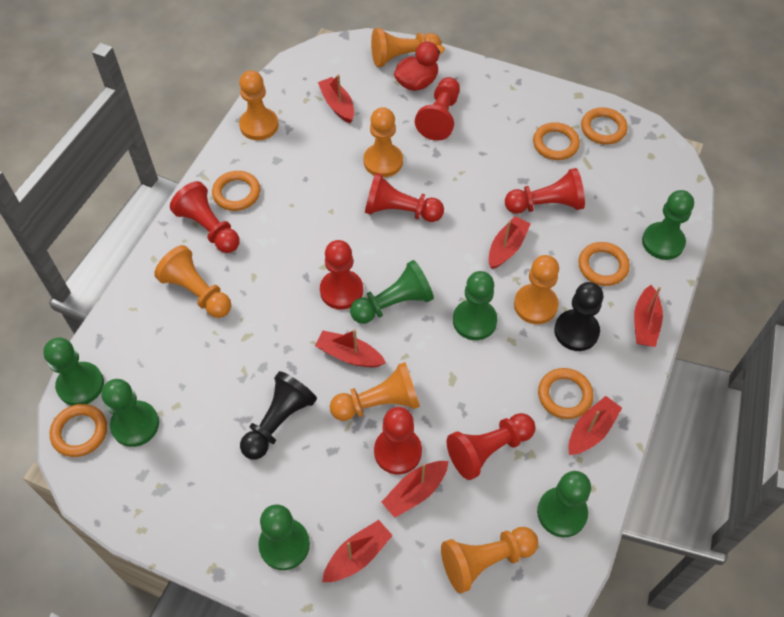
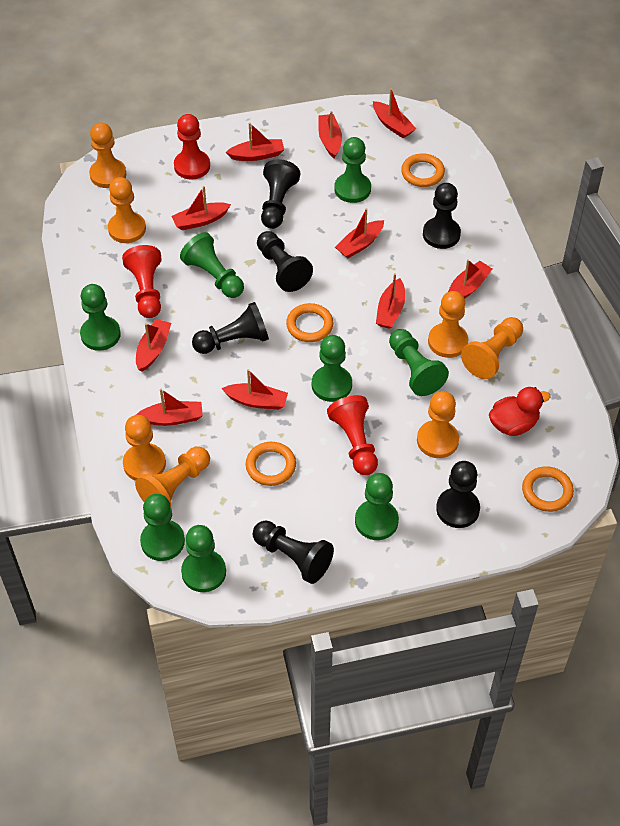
black pawn: 2 -> 6
green pawn: 7 -> 8
orange ring: 6 -> 4
red boat: 7 -> 10
red pawn: 7 -> 3

